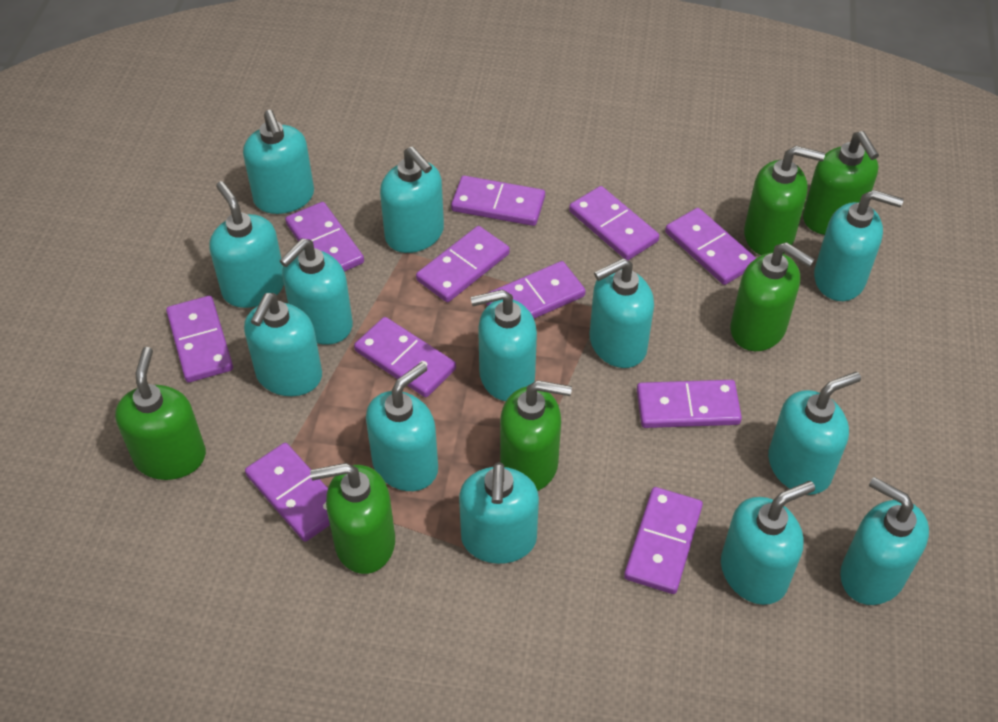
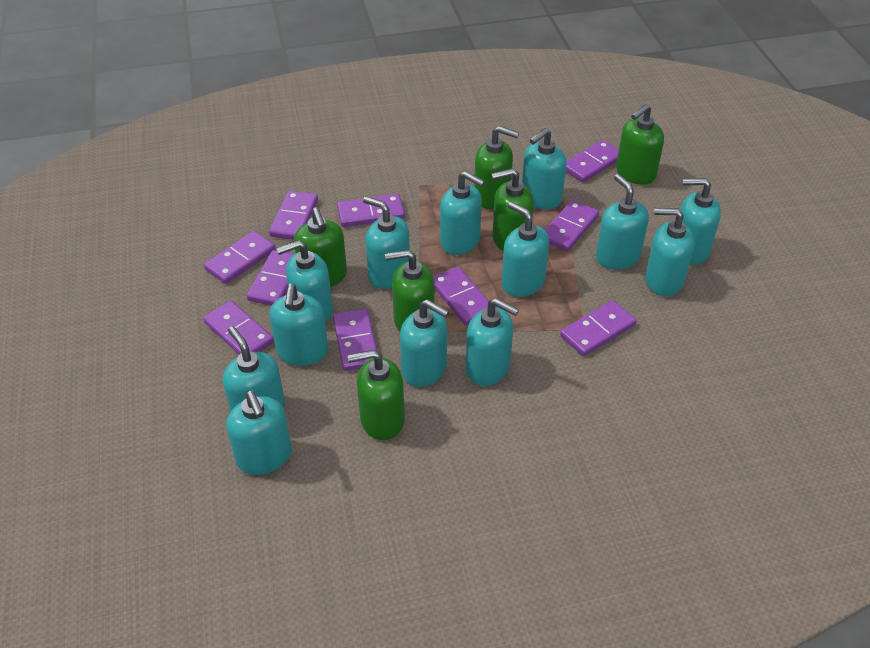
purple domino: 11 -> 10

